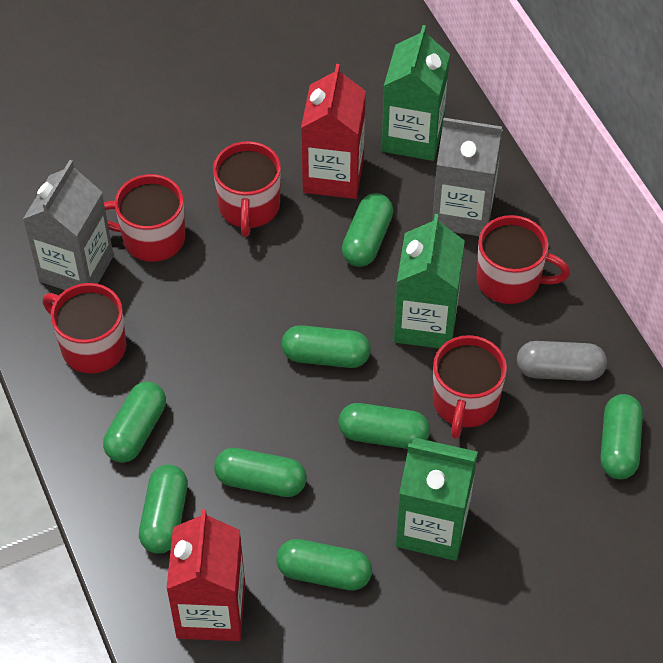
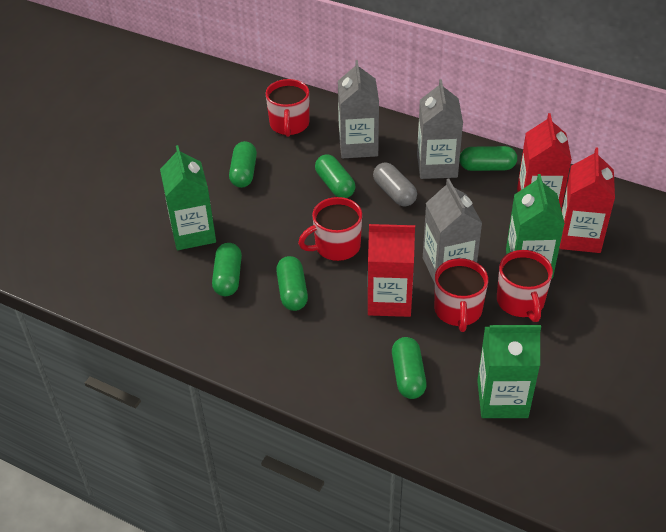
green capsule: 8 -> 6
grey carton: 2 -> 3
red carton: 2 -> 3
red mug: 5 -> 4

